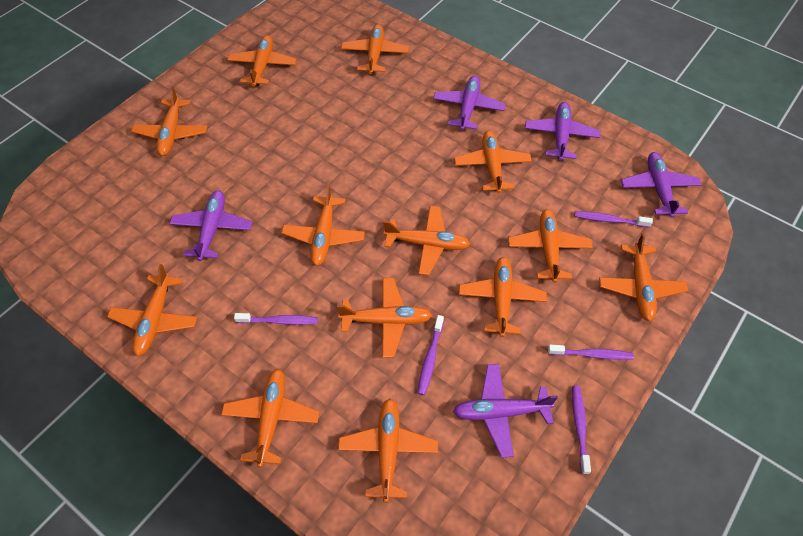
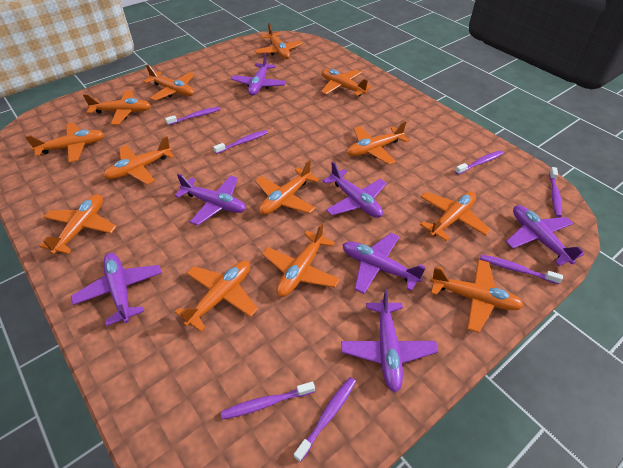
purple plane: 5 -> 7
purple toothbrush: 5 -> 7

